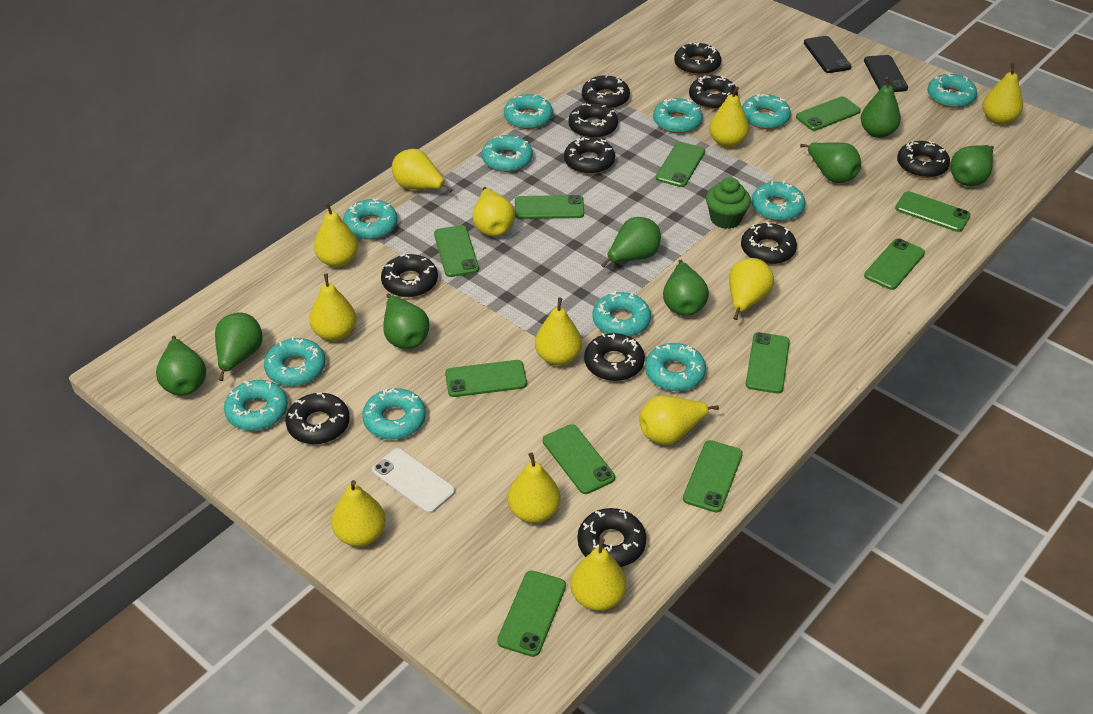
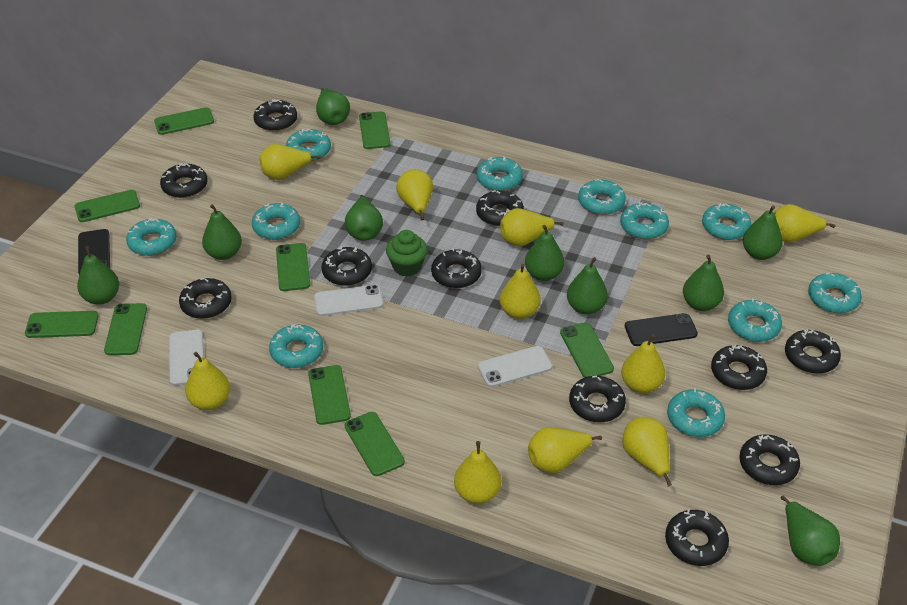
green pear: 8 -> 9
green phone: 11 -> 9
turquoise donut: 12 -> 11
white phone: 1 -> 3
yellow pear: 12 -> 10

